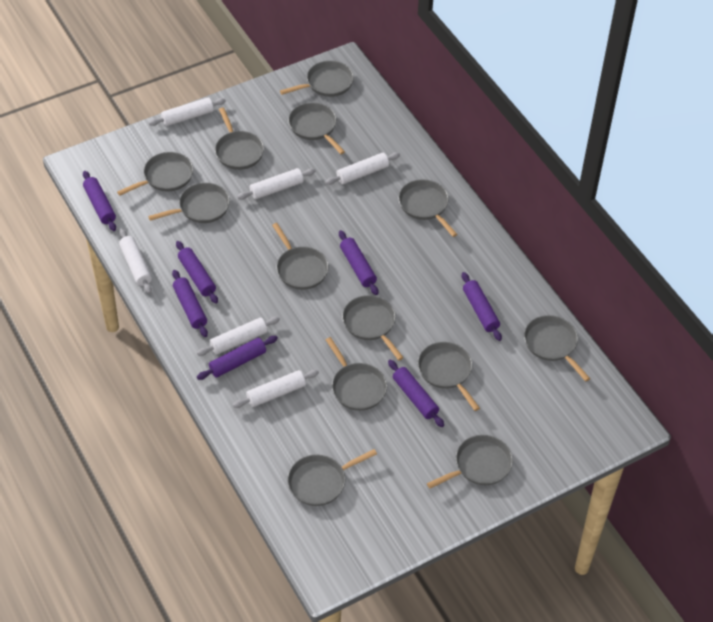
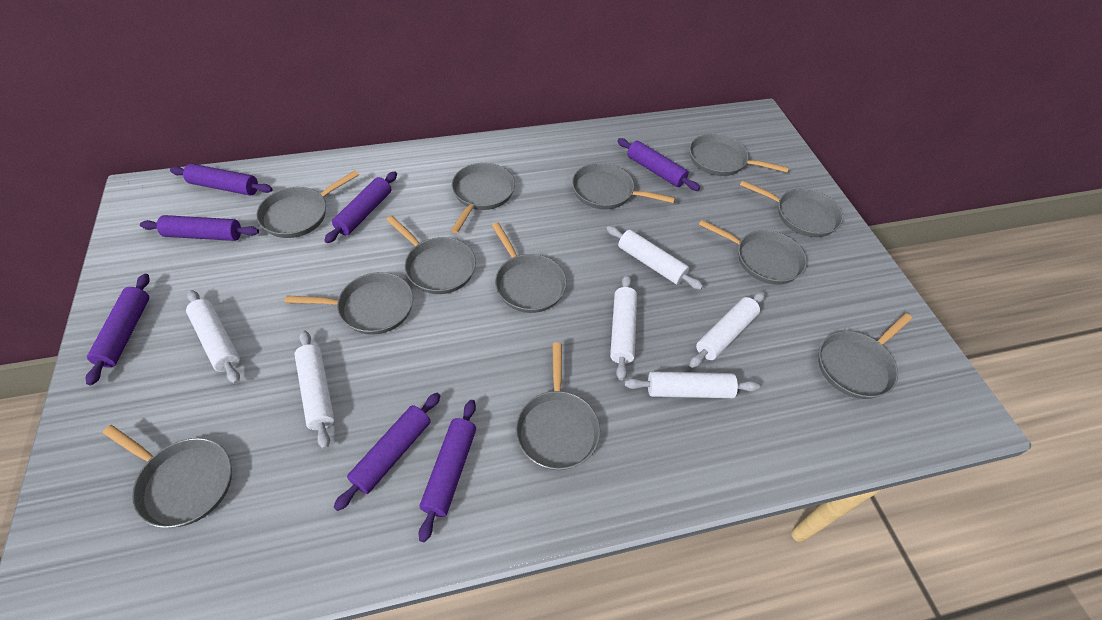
grey pan: 13 -> 12

